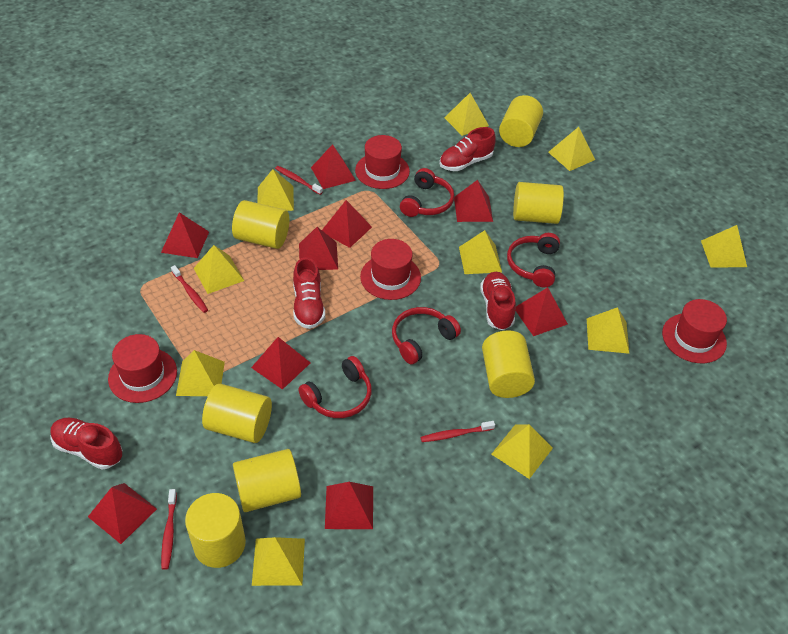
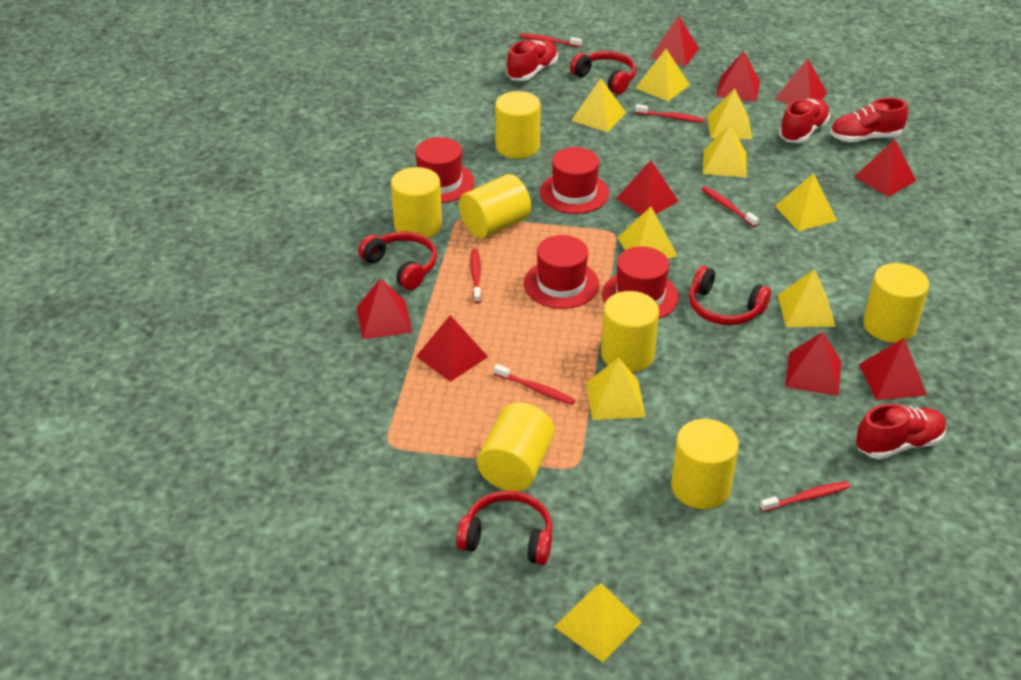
red toothbrush: 4 -> 6
yellow pyramid: 10 -> 9

